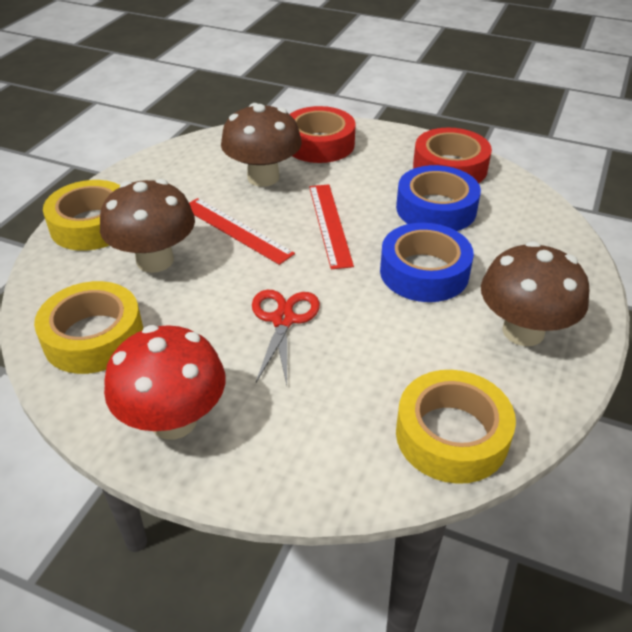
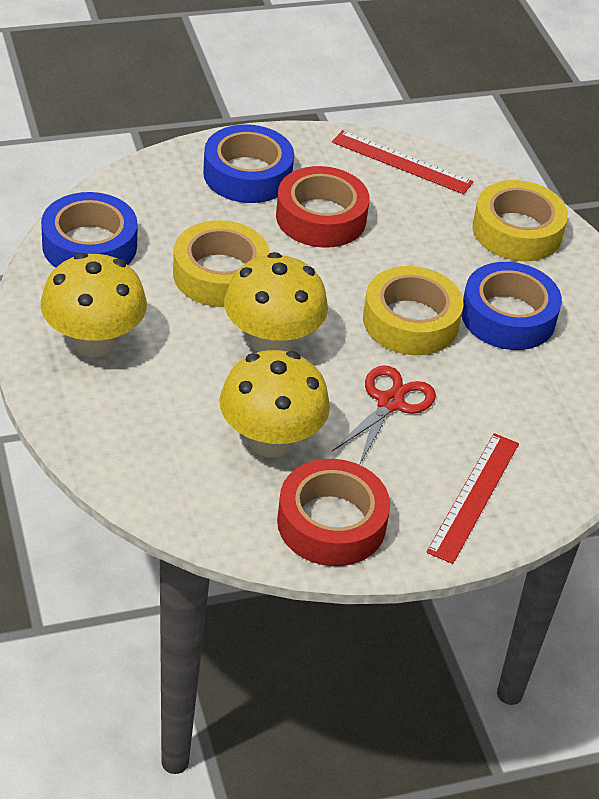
blue tape: 2 -> 3
brown mushroom: 3 -> 0
red mushroom: 1 -> 0
yellow mushroom: 0 -> 3

